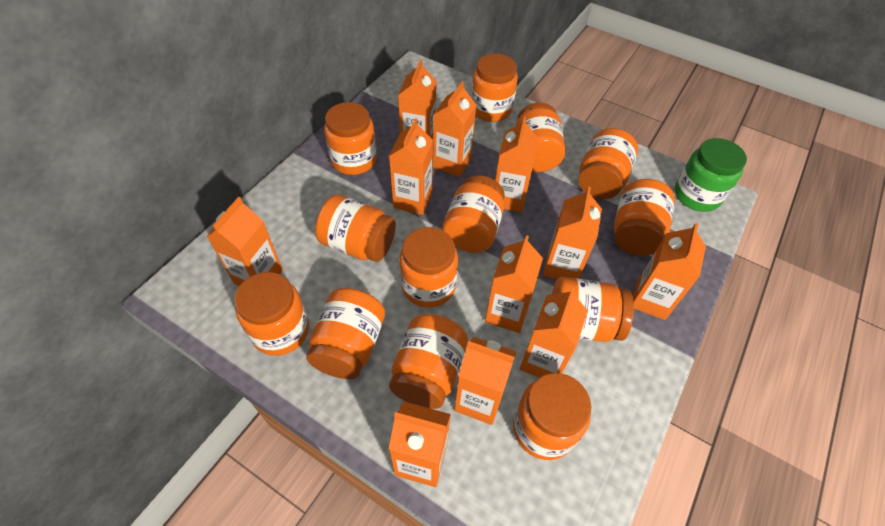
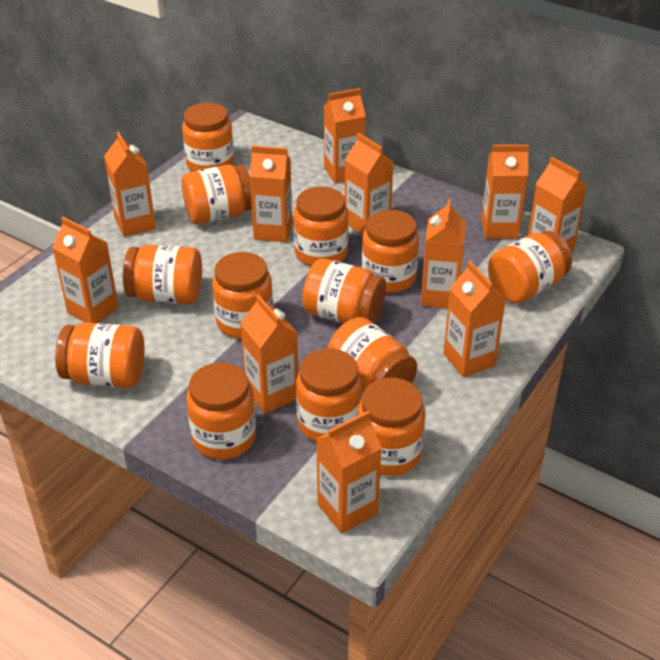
green jar: 1 -> 0

